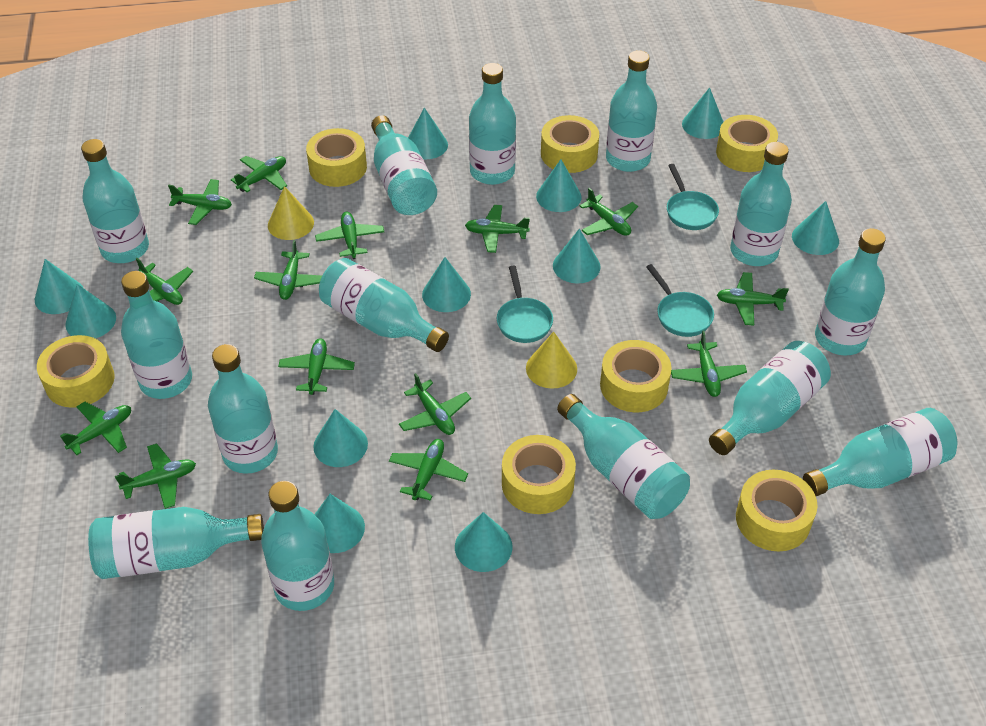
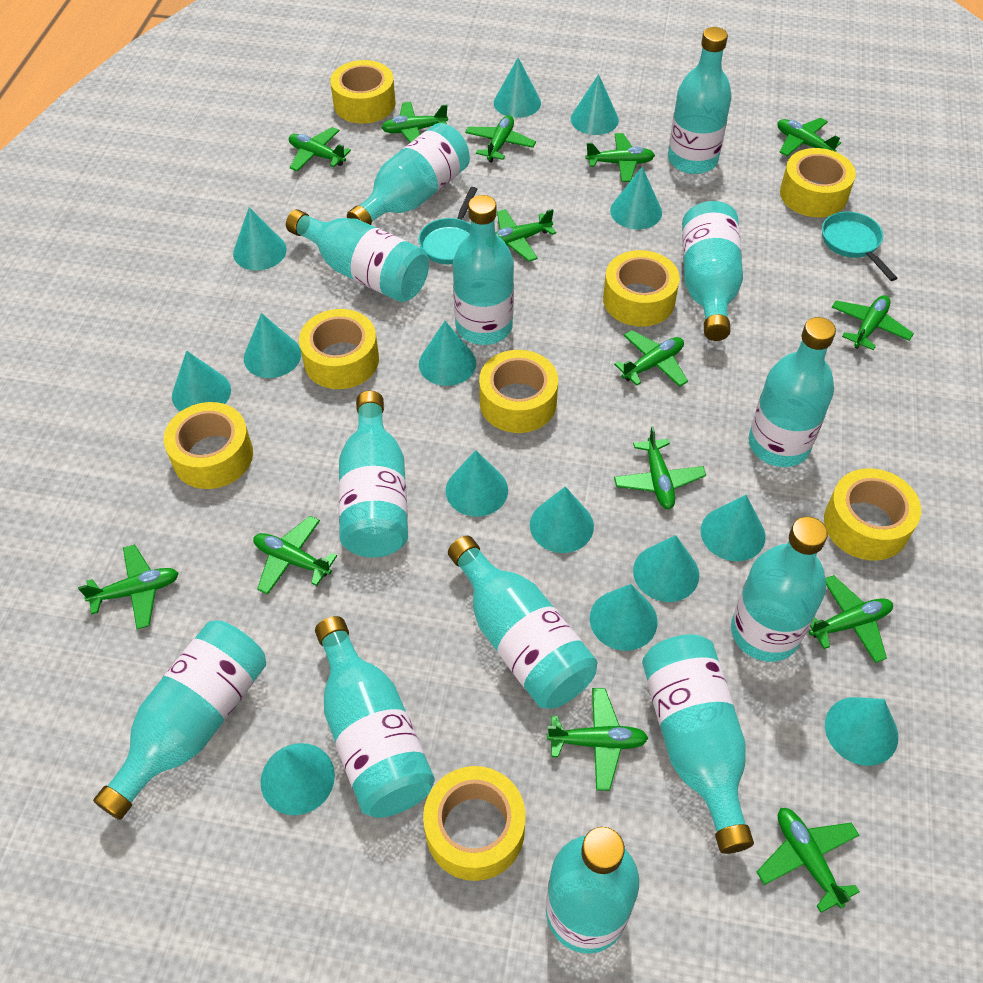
turquoise bottle: 14 -> 13
turquoise cone: 11 -> 14
turquoise pan: 3 -> 2
yellow cone: 2 -> 0
yellow tape: 7 -> 8

